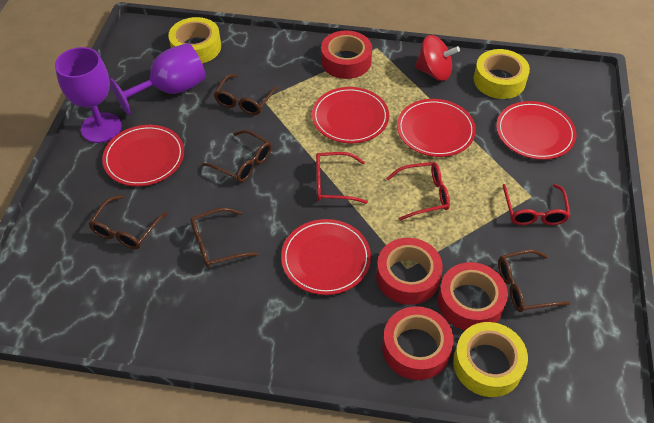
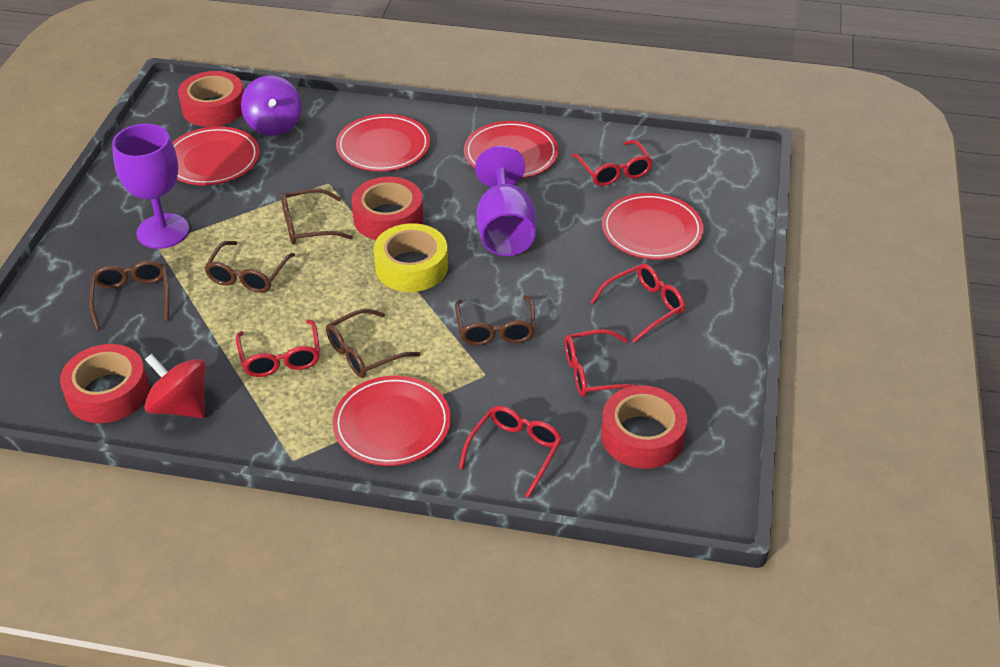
purple spinning top: 0 -> 1
red glasses: 3 -> 5
yellow tape: 3 -> 1

